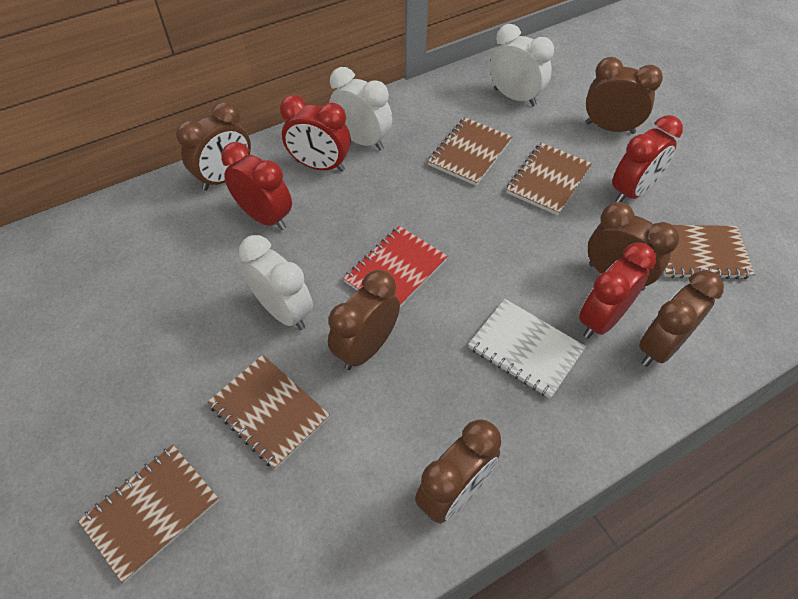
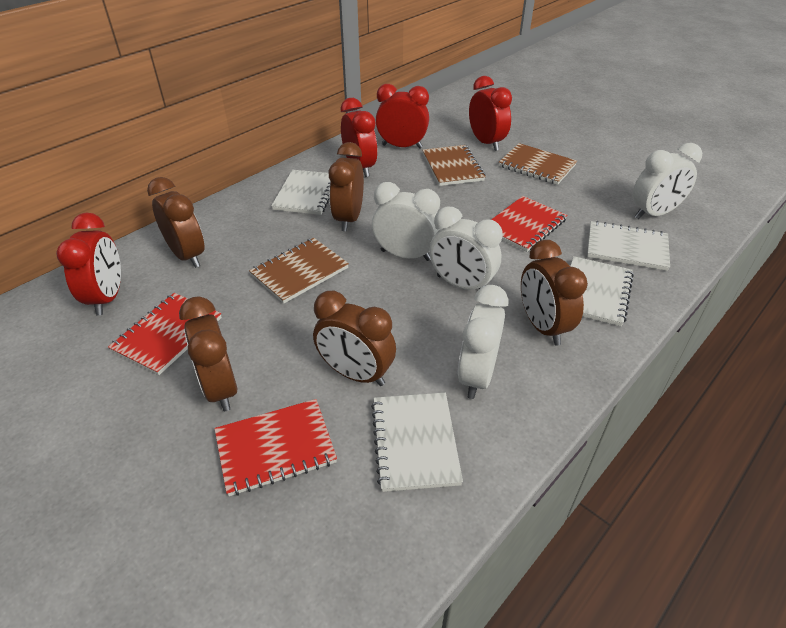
brown clock: 6 -> 5
brown notebook: 5 -> 3
red notebook: 1 -> 3
white clock: 3 -> 4
white notebook: 1 -> 4

